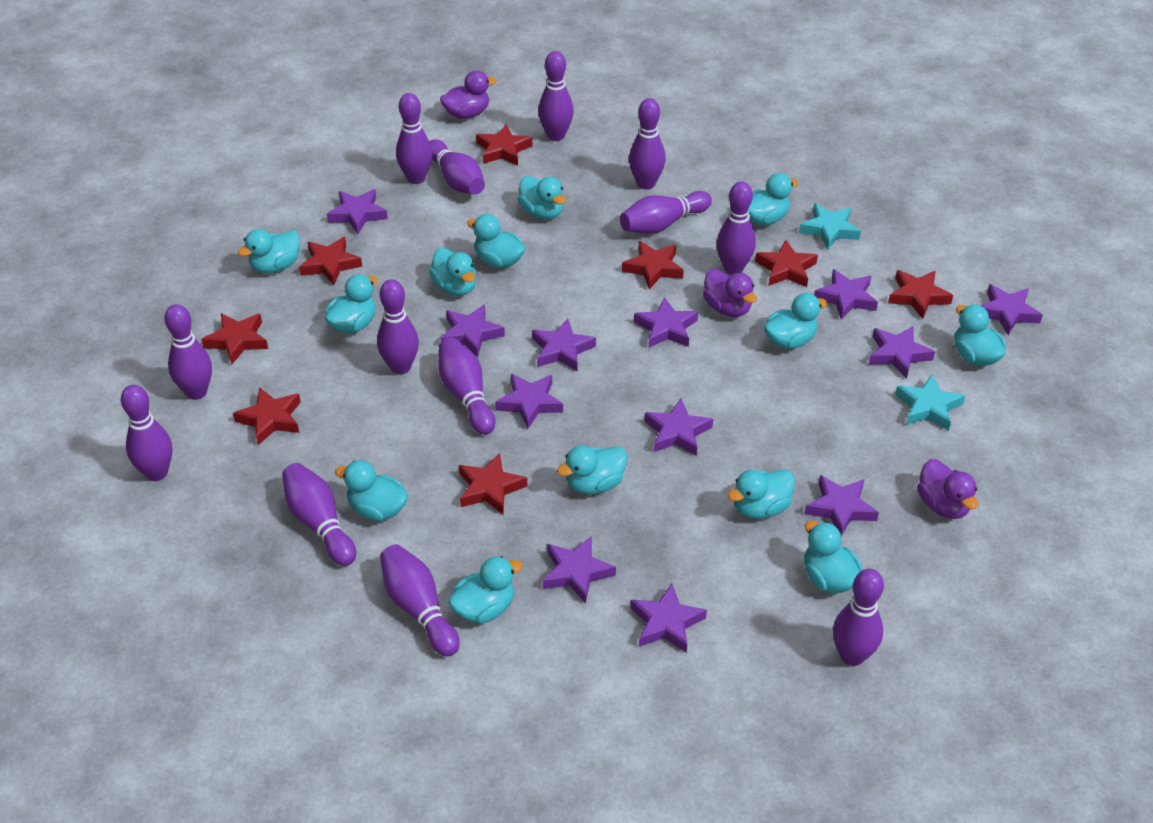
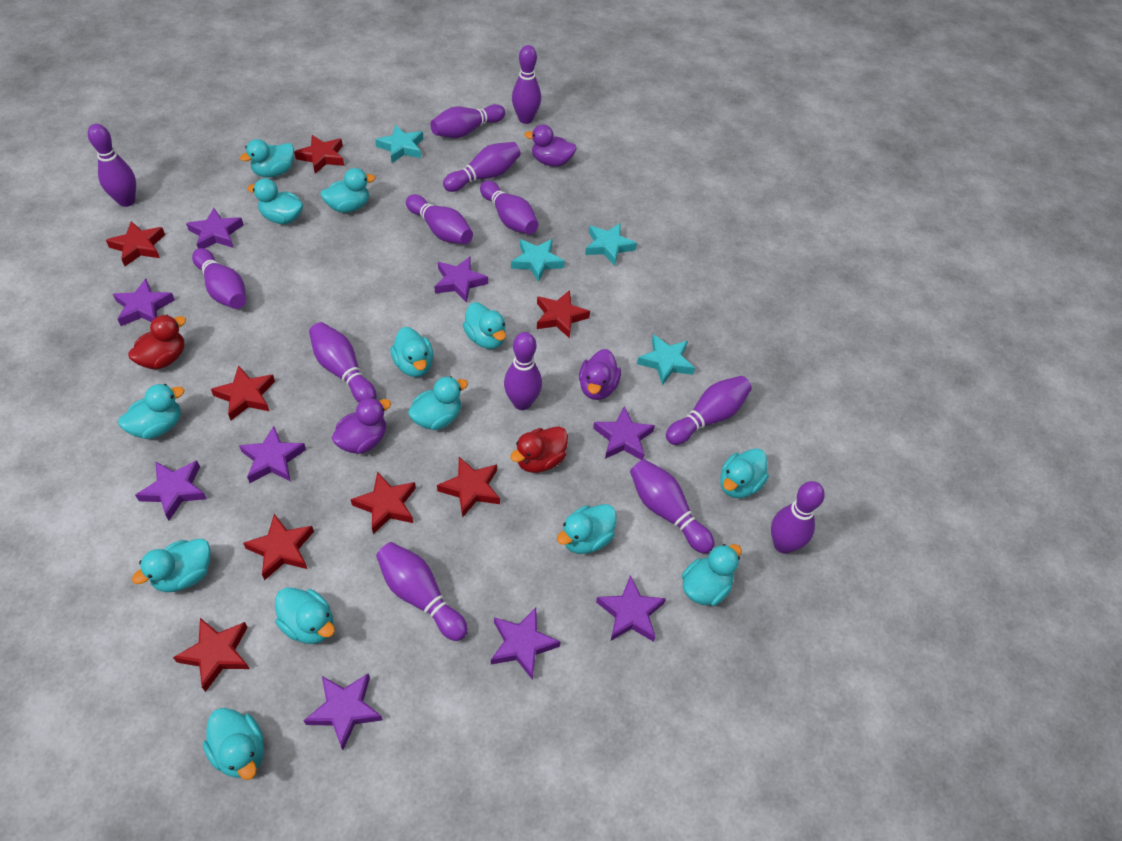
purple star: 12 -> 9
red duck: 0 -> 2
turquoise star: 2 -> 4

